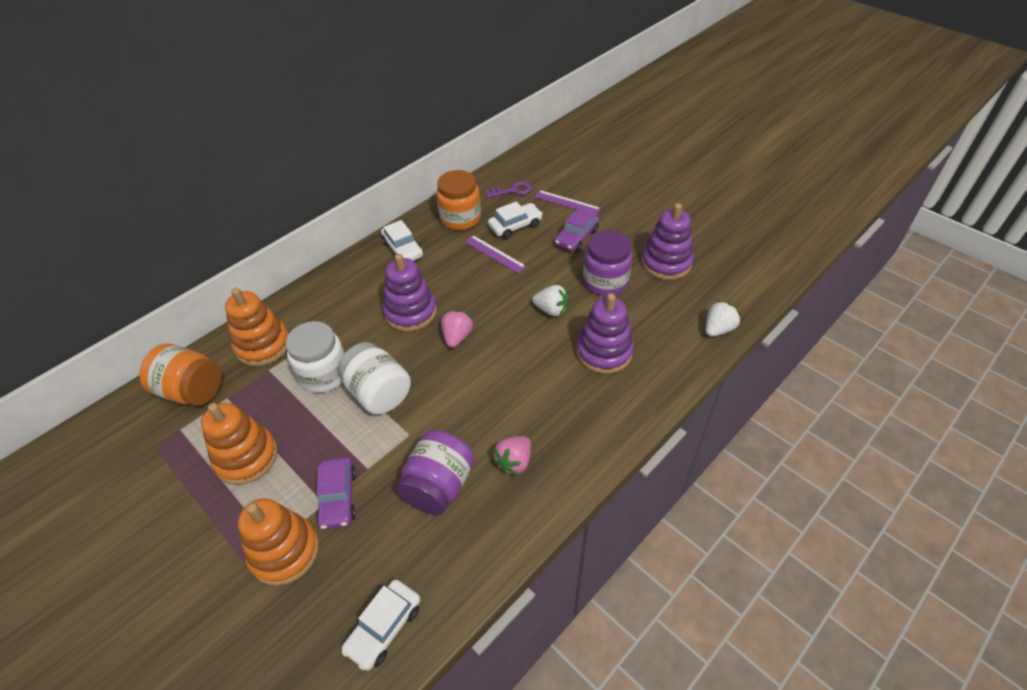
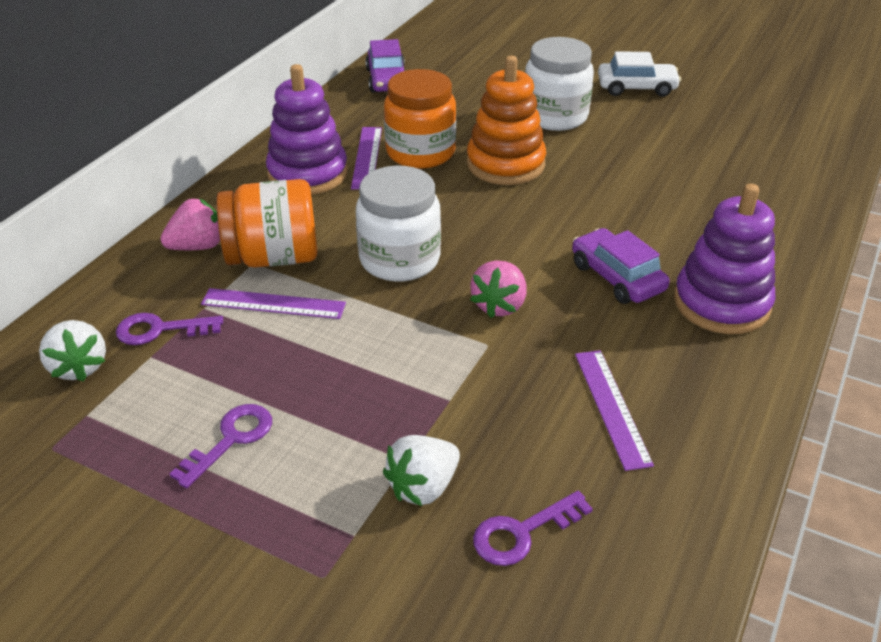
orange stacking toy: 3 -> 1
purple jar: 2 -> 0
purple key: 1 -> 3
purple ruler: 2 -> 3
purple stacking toy: 3 -> 2
white car: 3 -> 1

